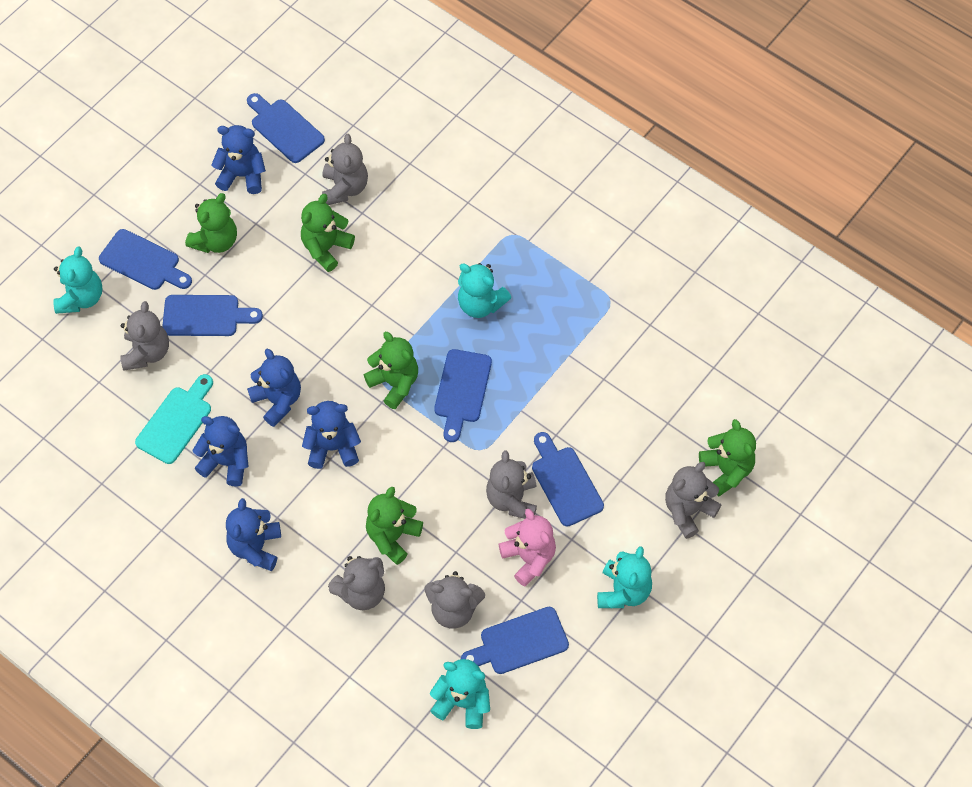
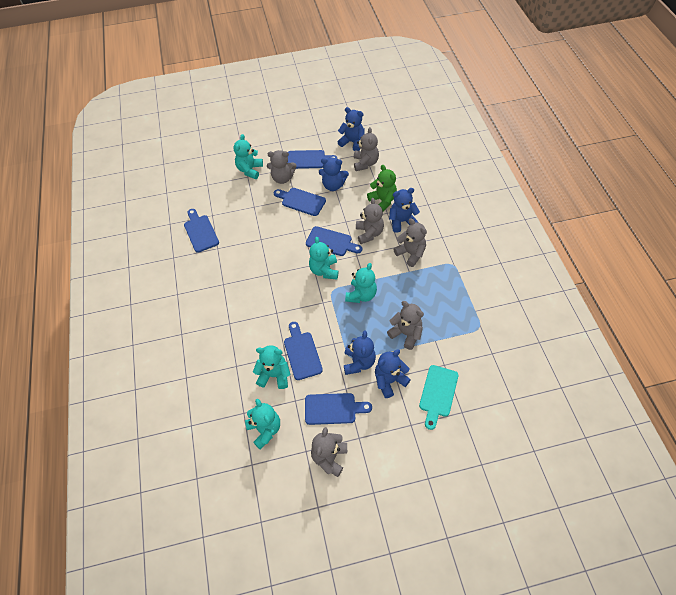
green teddy bear: 5 -> 1
pink teddy bear: 1 -> 0
turquoise teddy bear: 4 -> 5

